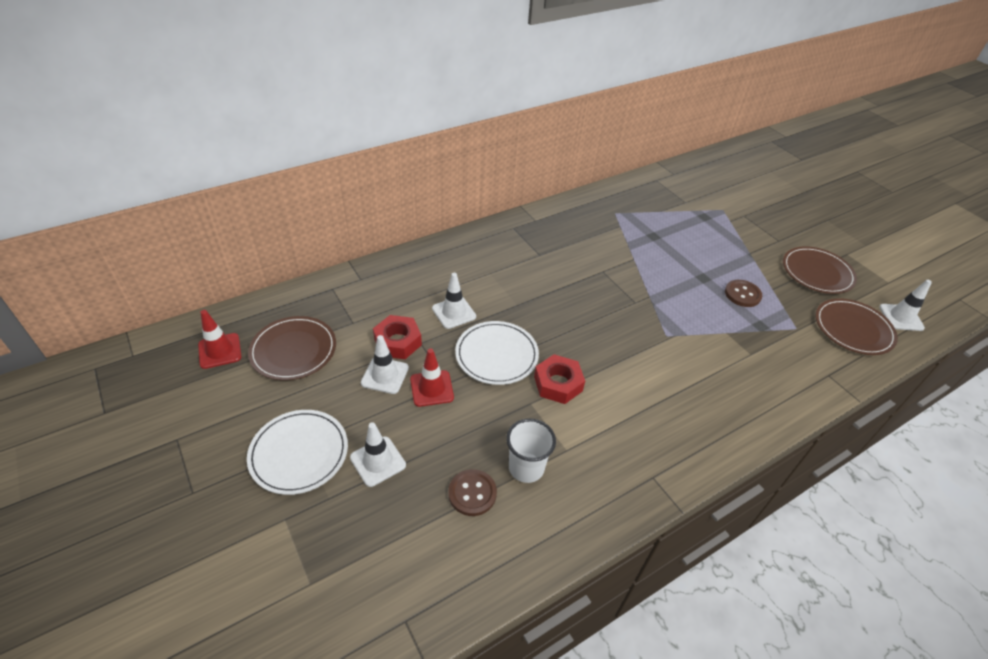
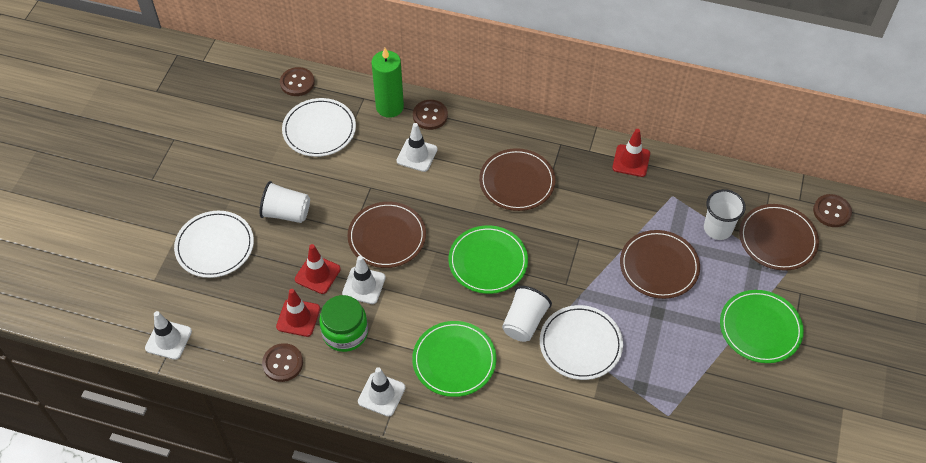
brown button: 2 -> 4
brown plate: 3 -> 4
green candle: 0 -> 1
green jar: 0 -> 1
green plate: 0 -> 3
red nut: 2 -> 0
red traffic cone: 2 -> 3
white cup: 1 -> 3
white plate: 2 -> 3

